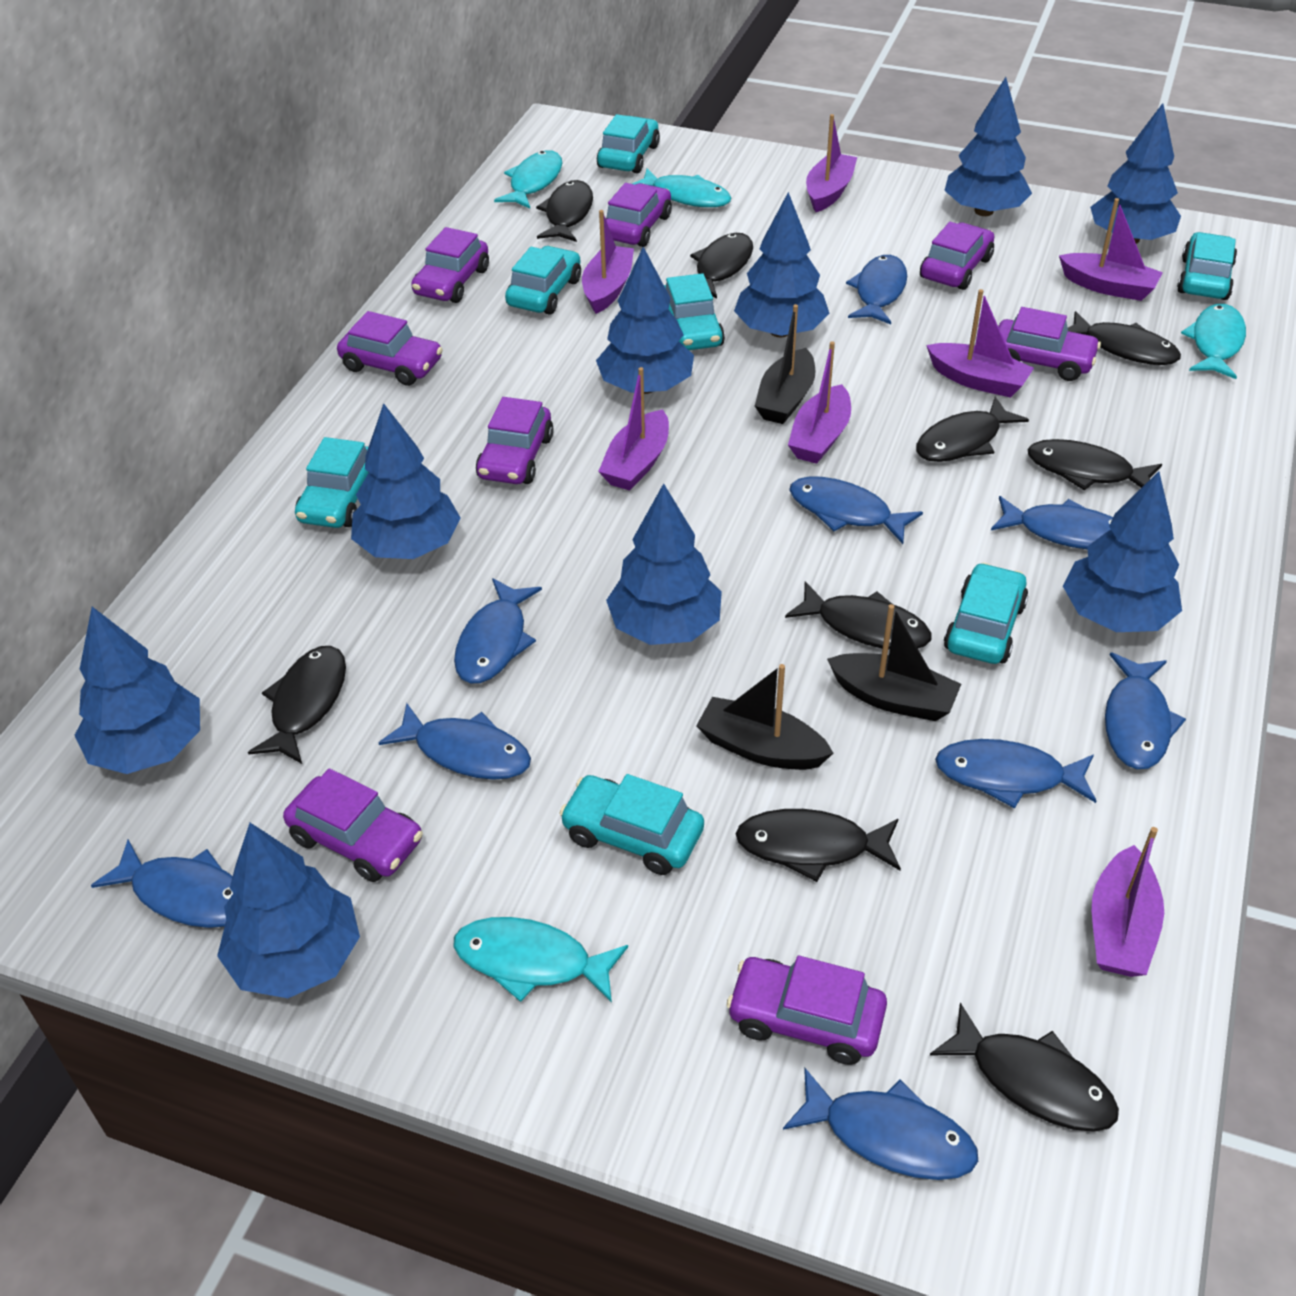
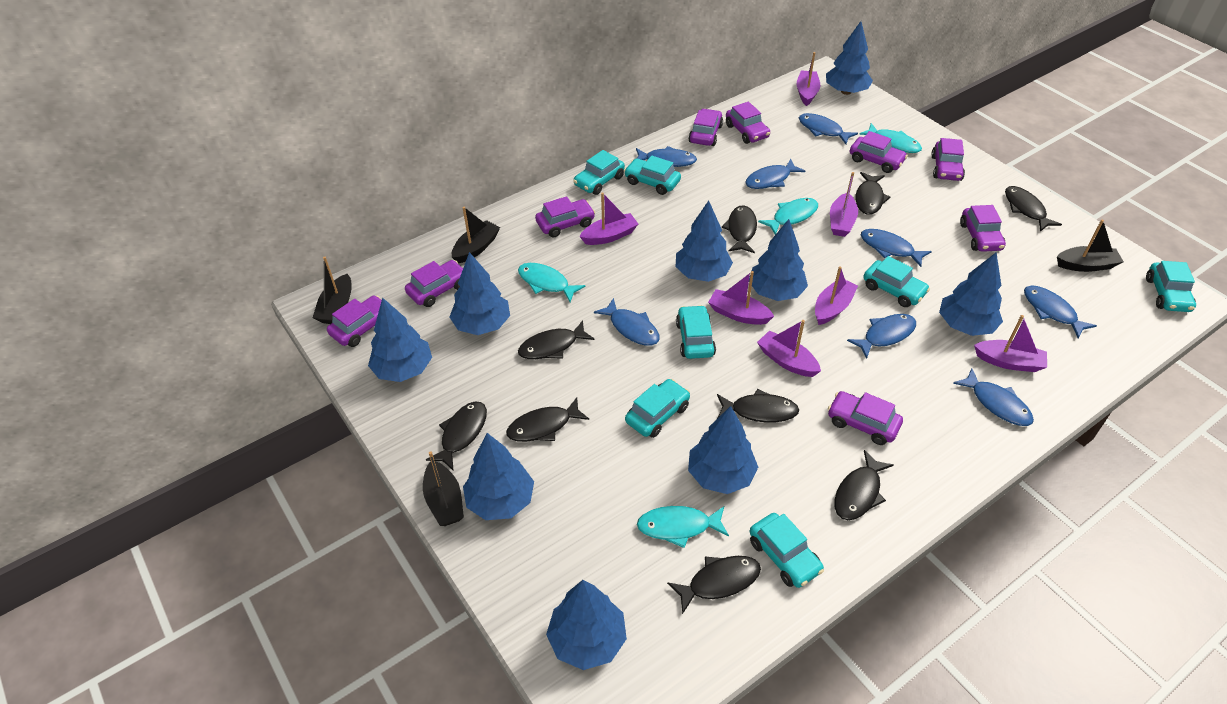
black boat: 3 -> 4
blue fish: 9 -> 8
purple car: 8 -> 9

